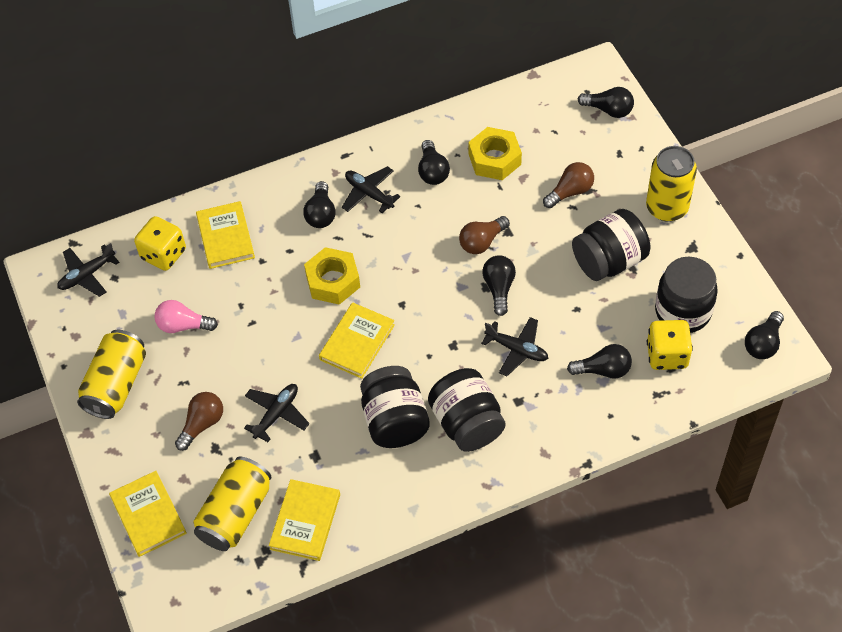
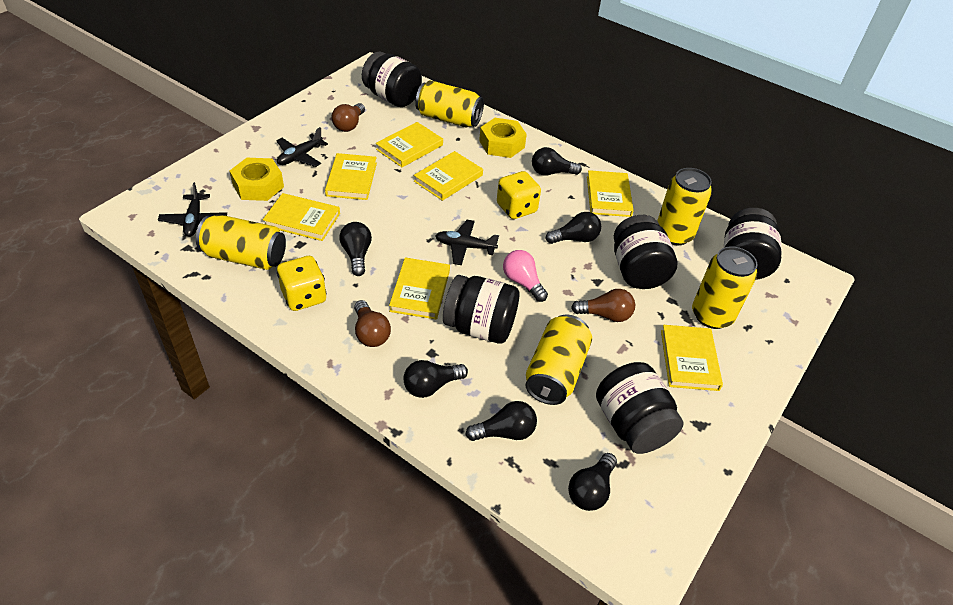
black jar: 4 -> 5
black plane: 4 -> 3
yellow book: 4 -> 7
yellow can: 3 -> 5

